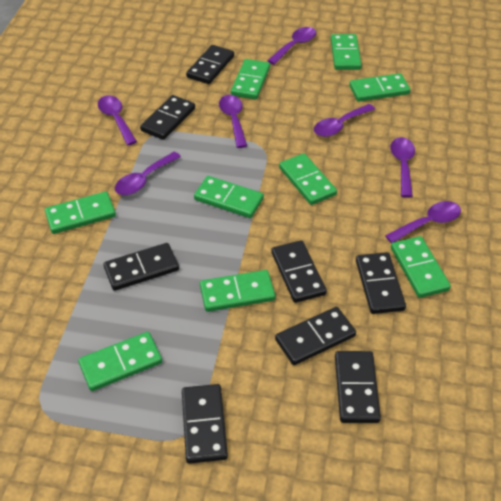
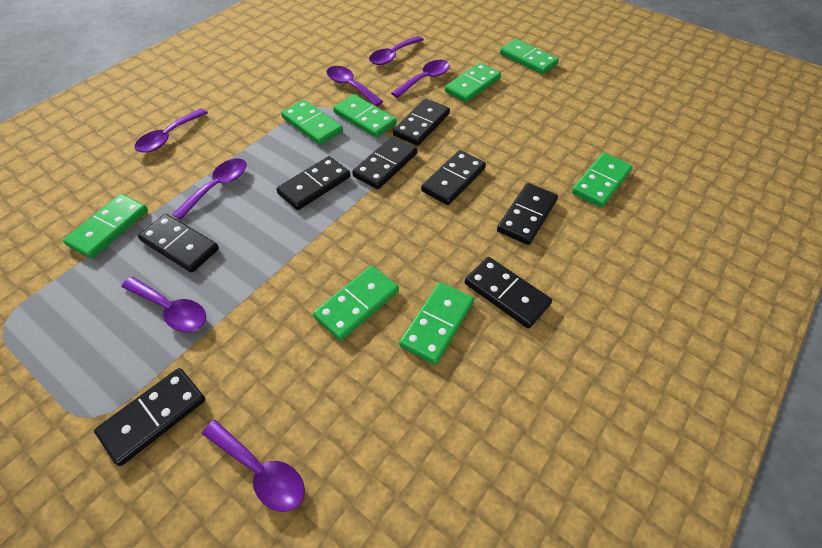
green domino: 9 -> 8

